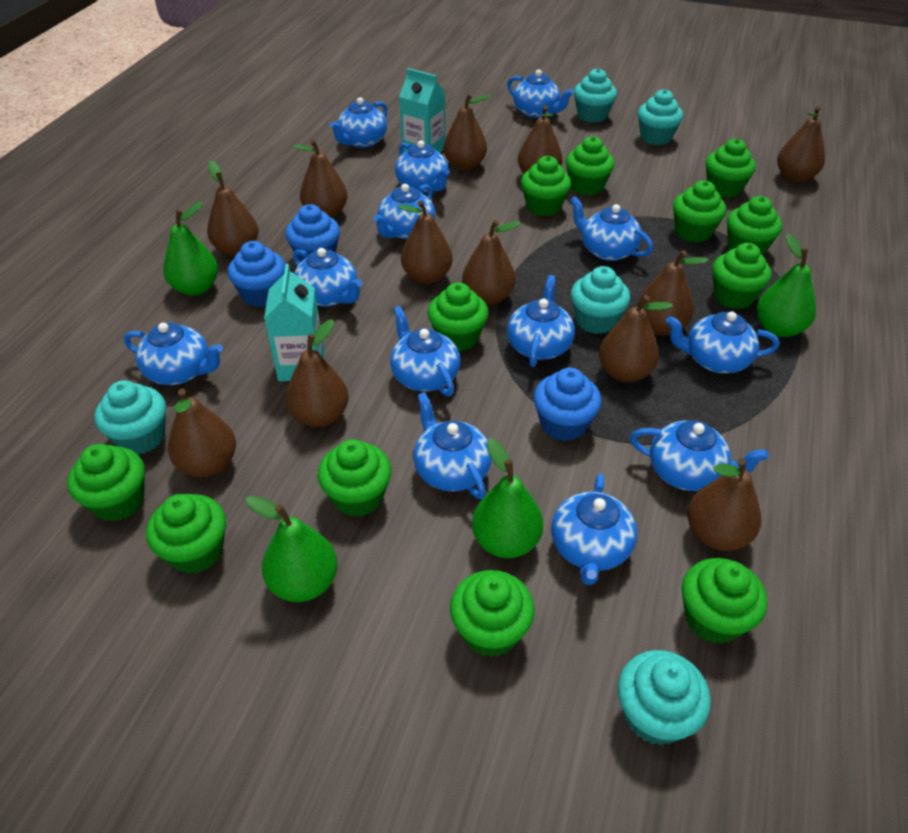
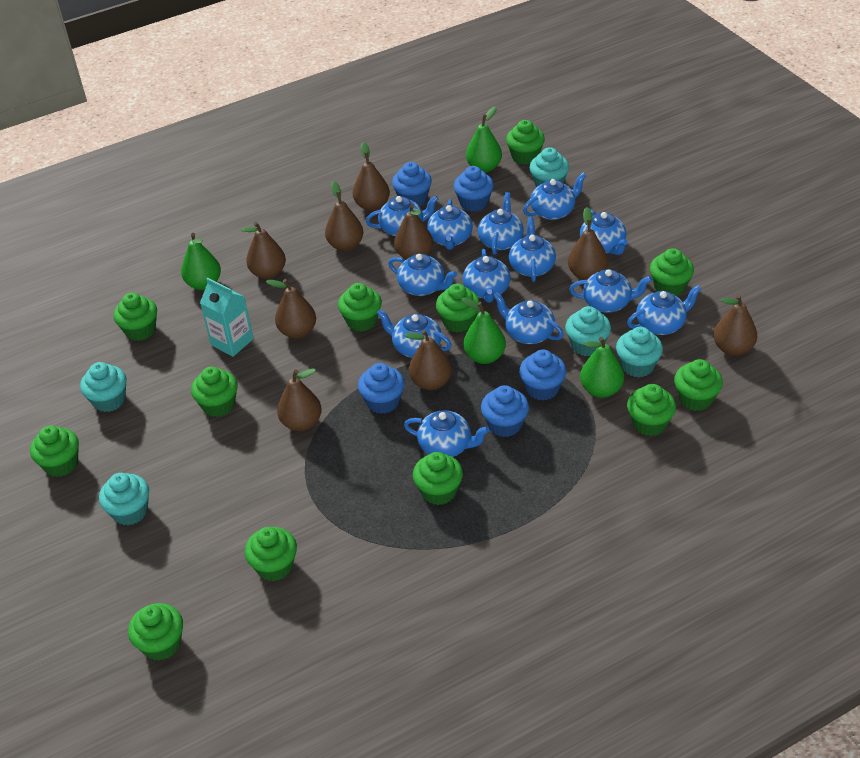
blue cupcake: 3 -> 5
brown pear: 12 -> 9
turquoise carton: 2 -> 1

